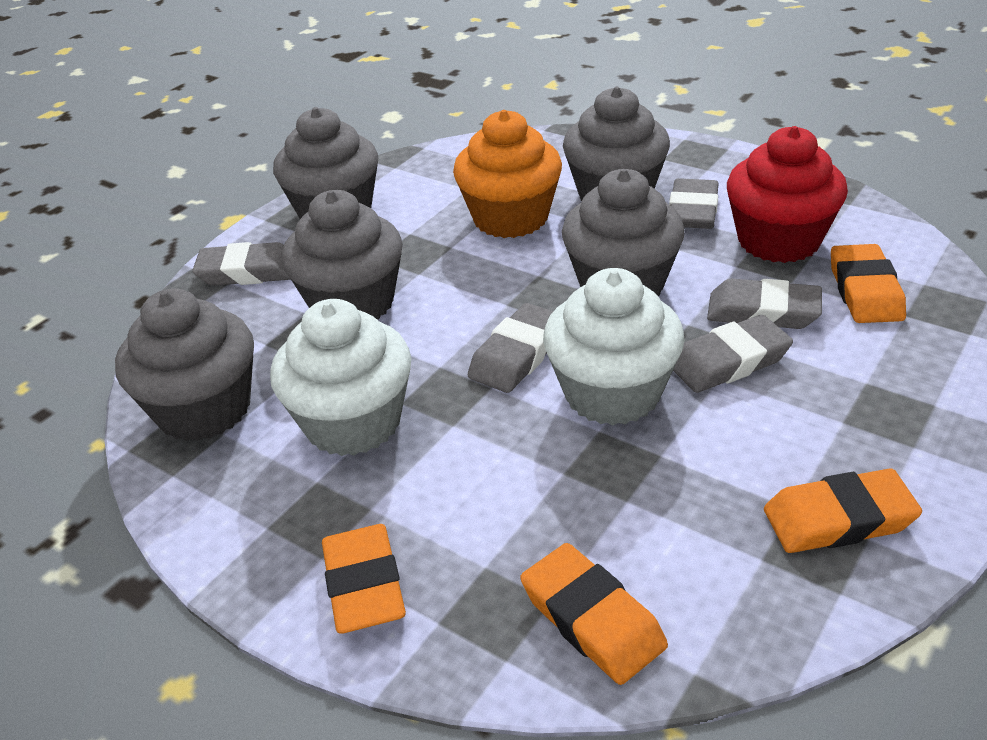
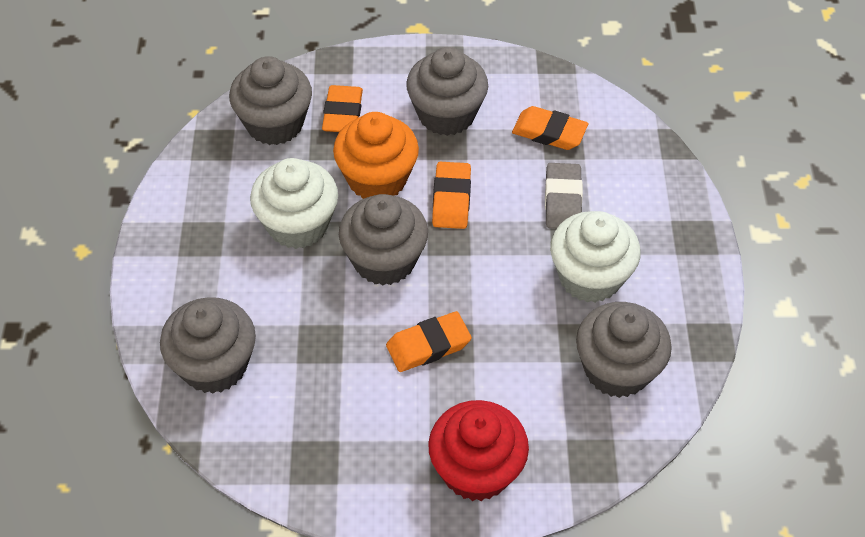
grey eraser: 5 -> 1

